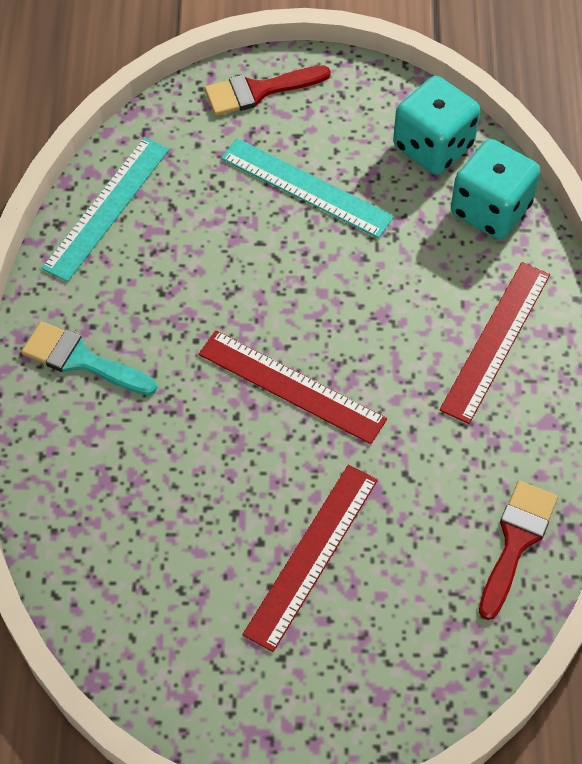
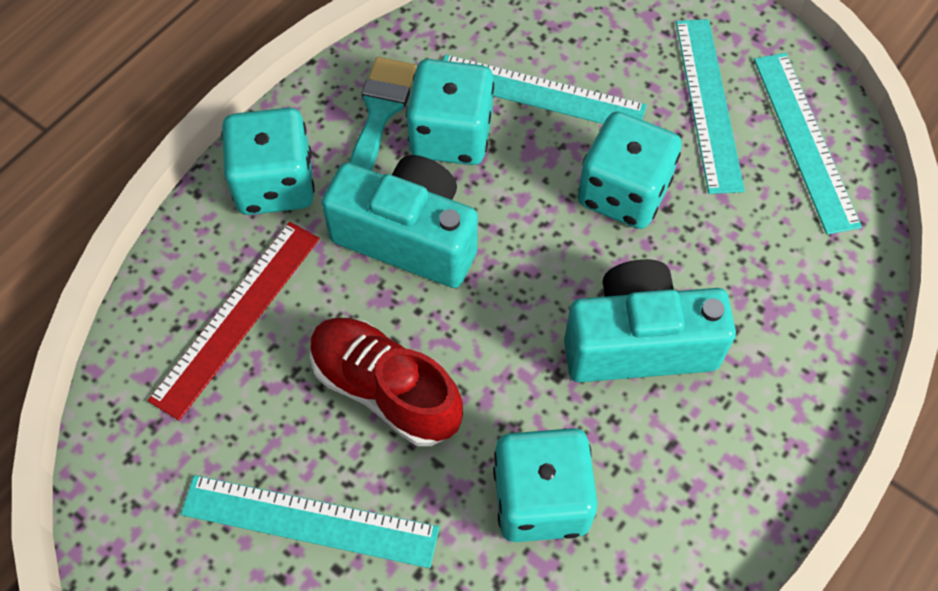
red brush: 2 -> 0
red ruler: 3 -> 1
red shoe: 0 -> 1
turquoise camera: 0 -> 2
turquoise dice: 2 -> 4
turquoise ruler: 2 -> 4

